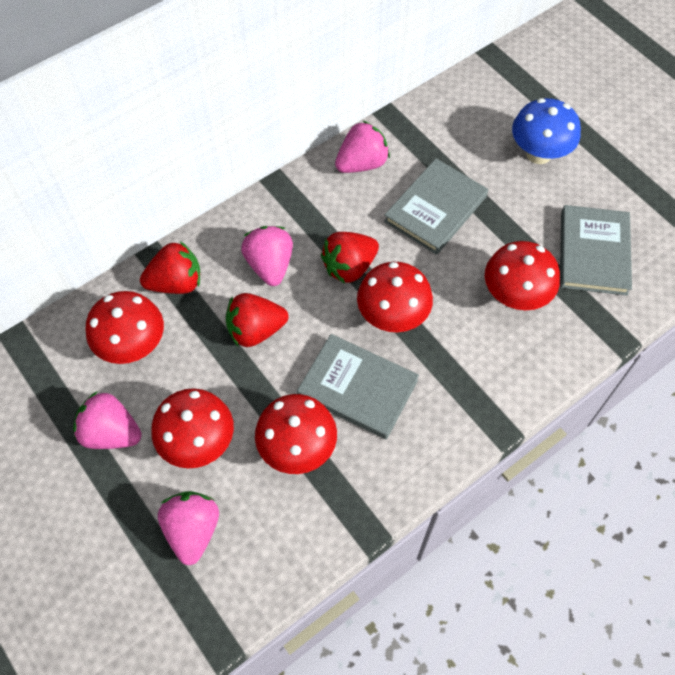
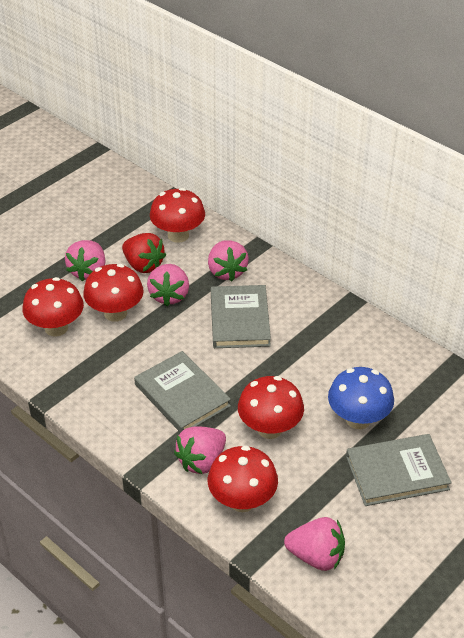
pink strawberry: 4 -> 5
red strawberry: 3 -> 1

